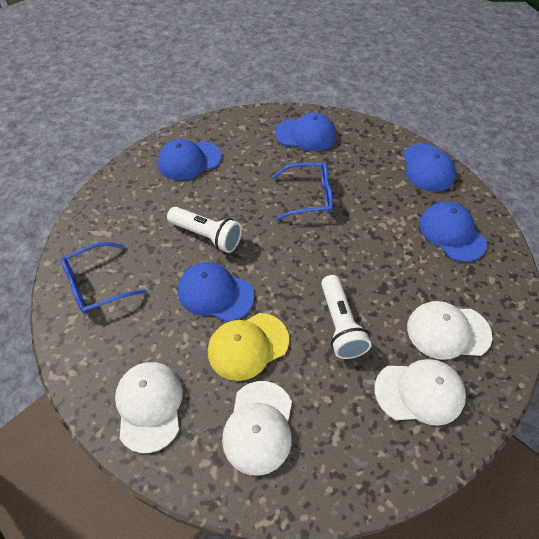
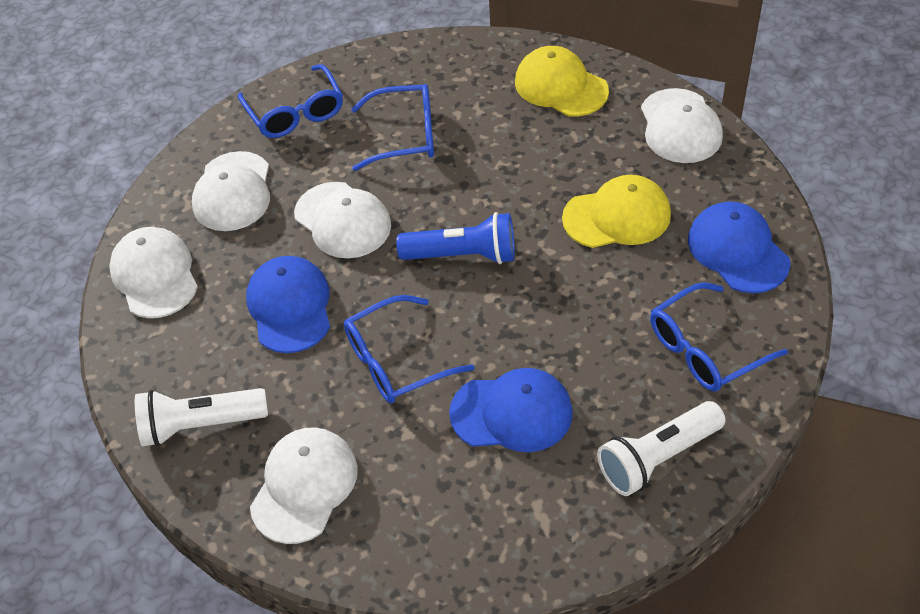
blue cap: 5 -> 3
blue flashlight: 0 -> 1
blue glasses: 2 -> 4
white cap: 4 -> 5
yellow cap: 1 -> 2

